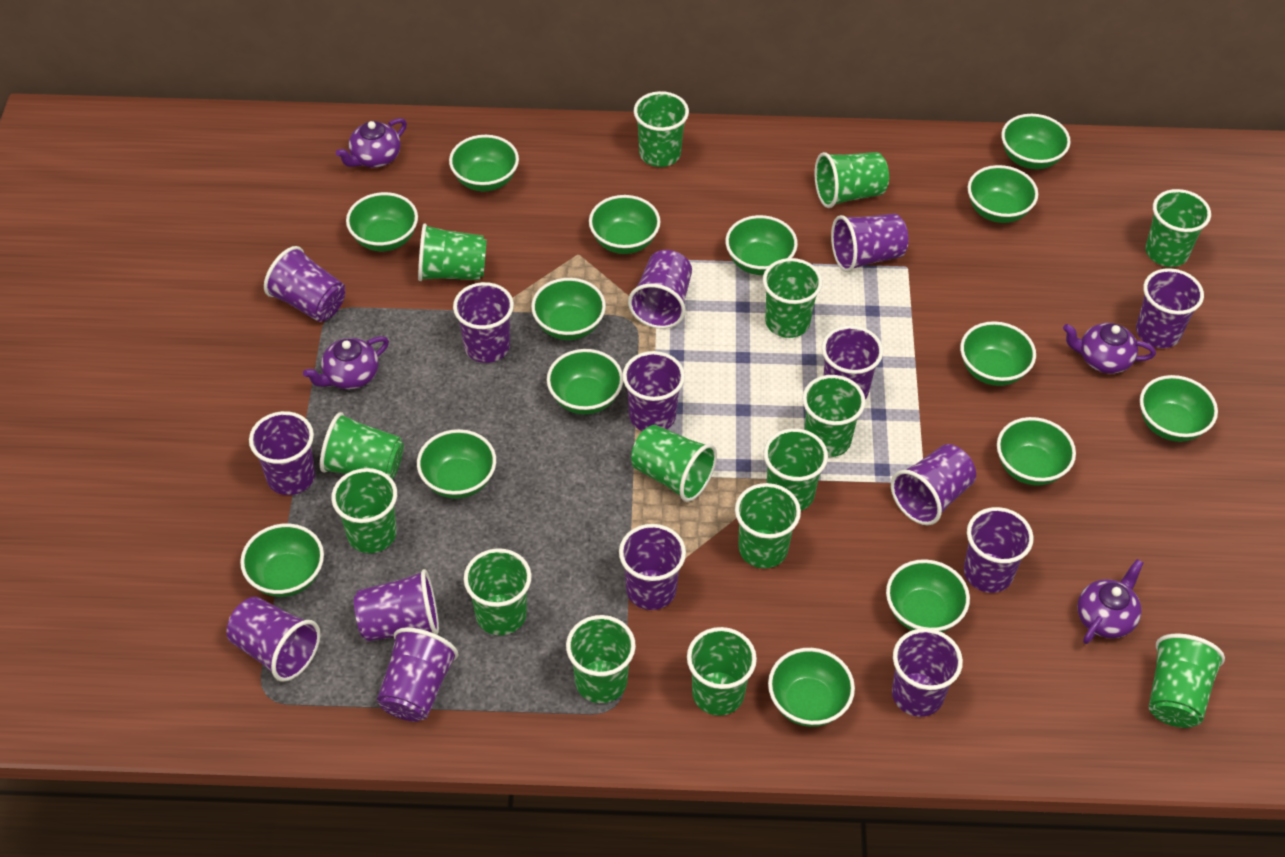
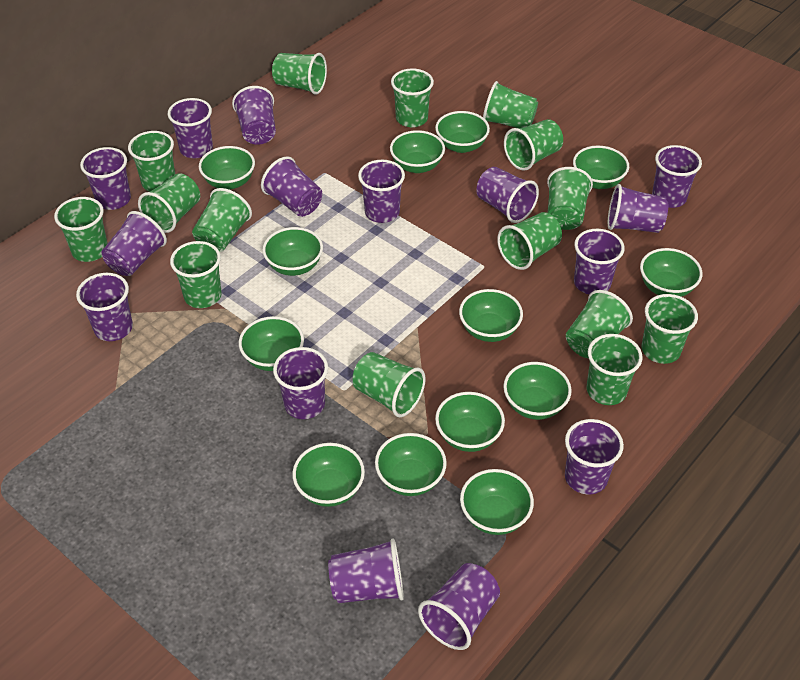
green bowl: 15 -> 13
purple teapot: 4 -> 0

